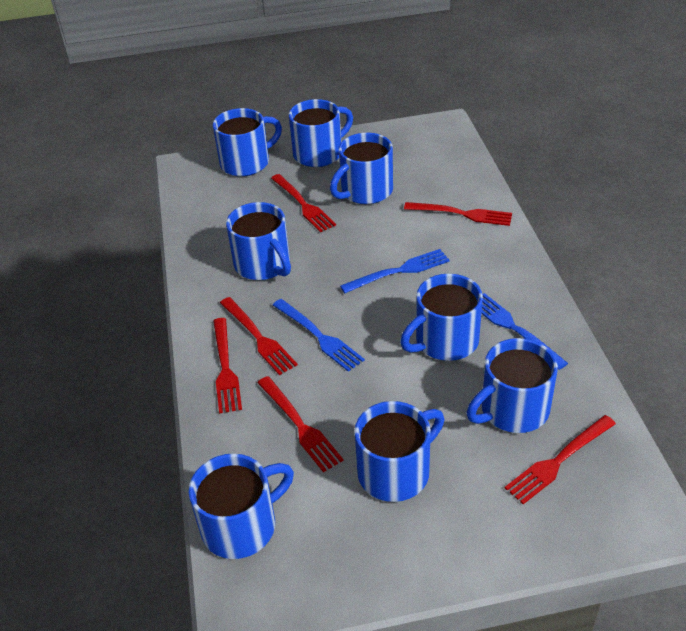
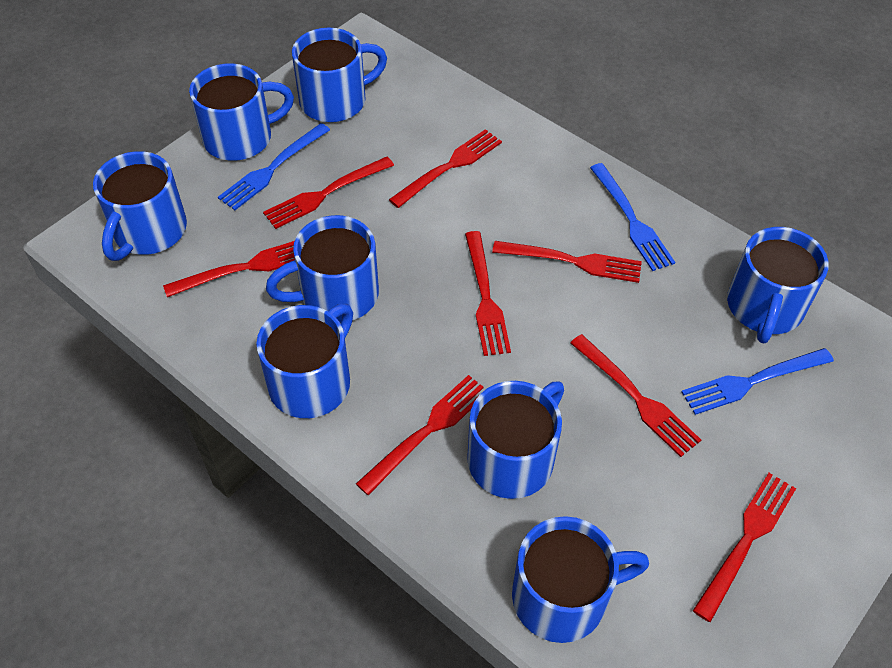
red fork: 6 -> 8

